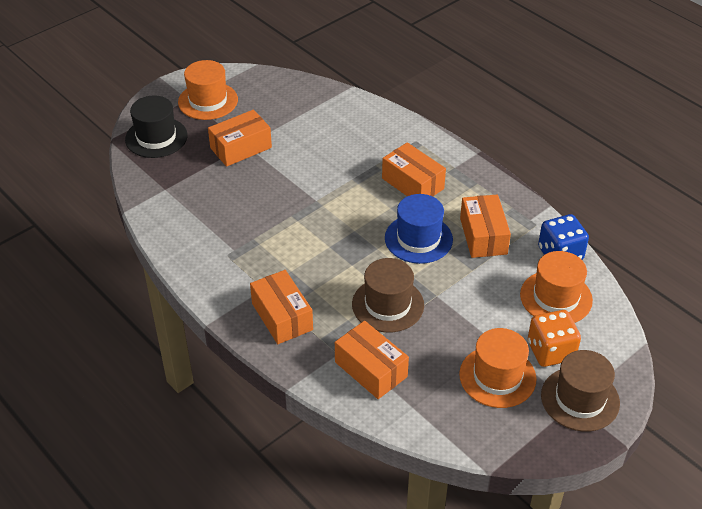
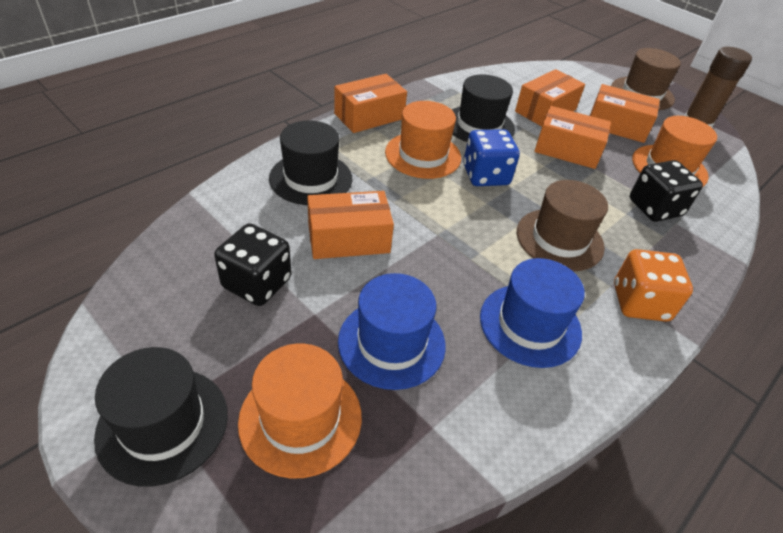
black dice: 0 -> 2
black hat: 1 -> 3
blue hat: 1 -> 2
brown glue stick: 0 -> 1

